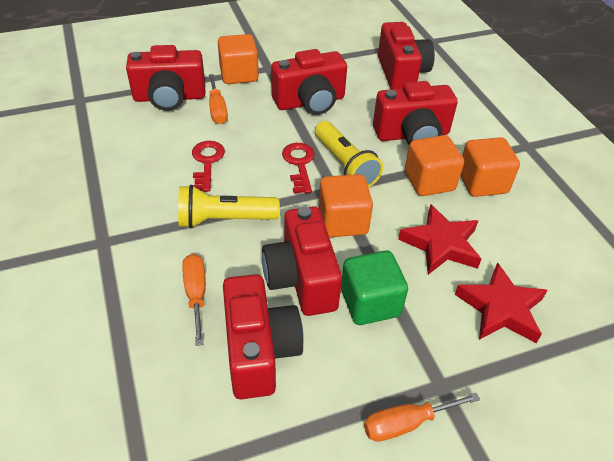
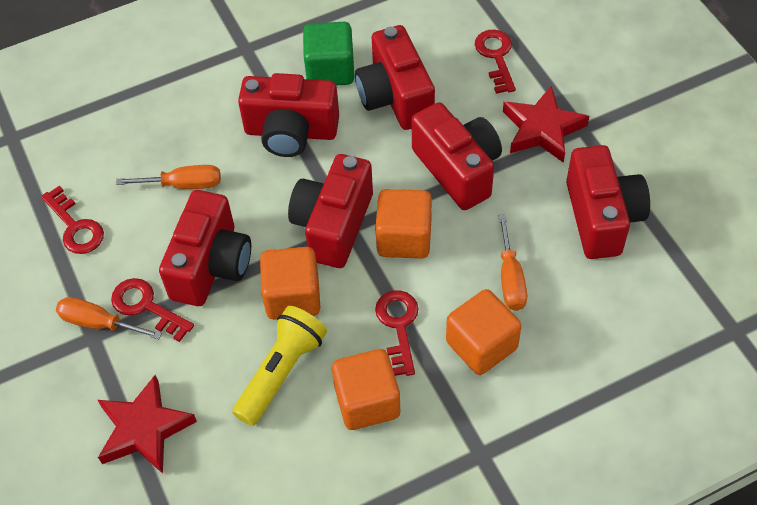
red key: 2 -> 4
yellow flashlight: 2 -> 1

